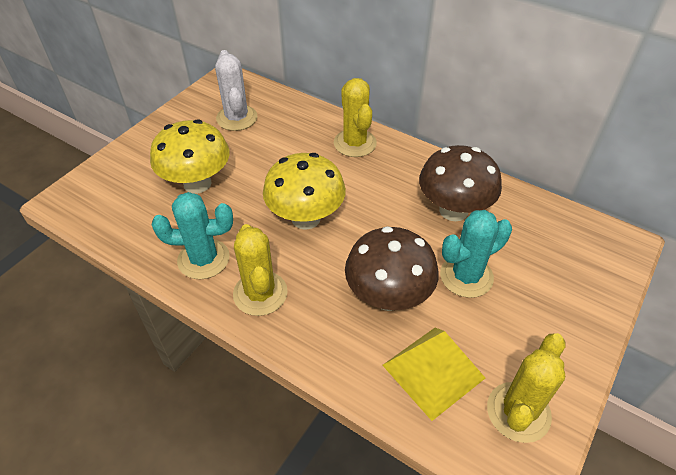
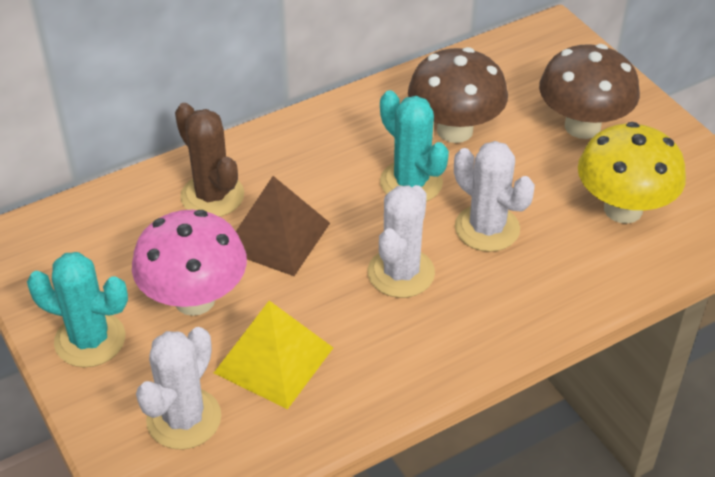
brown cactus: 0 -> 1
brown pyramid: 0 -> 1
pink mushroom: 0 -> 1
white cactus: 1 -> 3
yellow cactus: 3 -> 0
yellow mushroom: 2 -> 1

